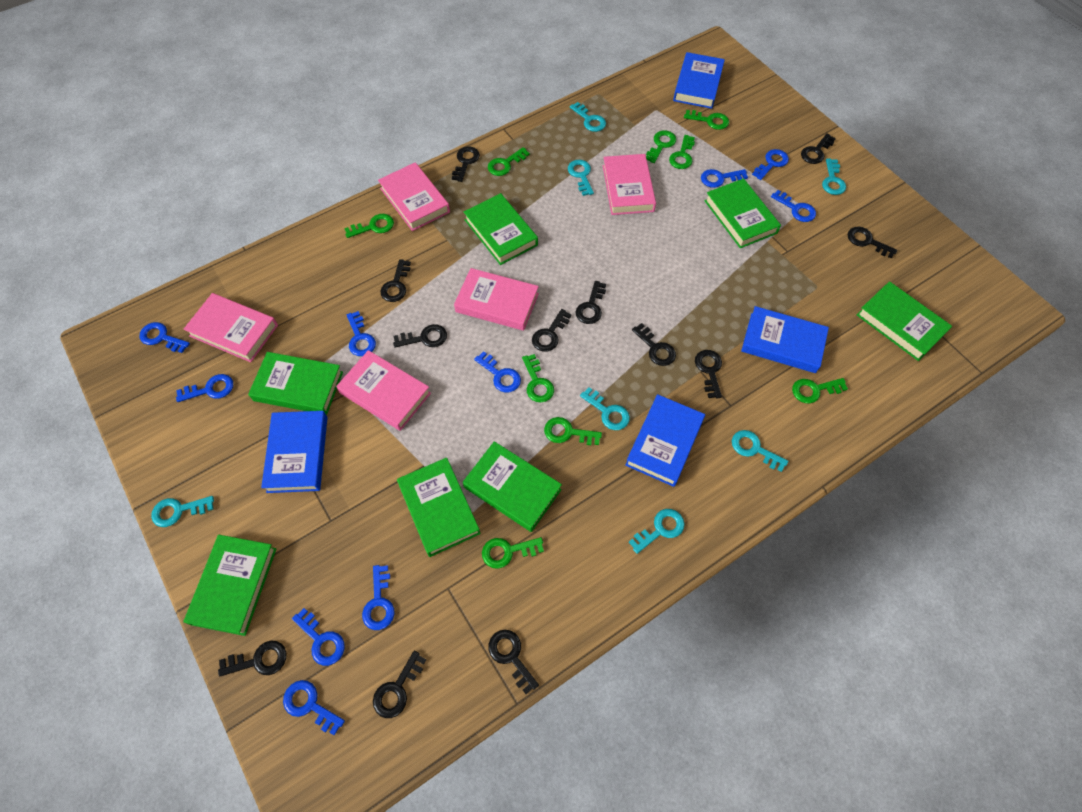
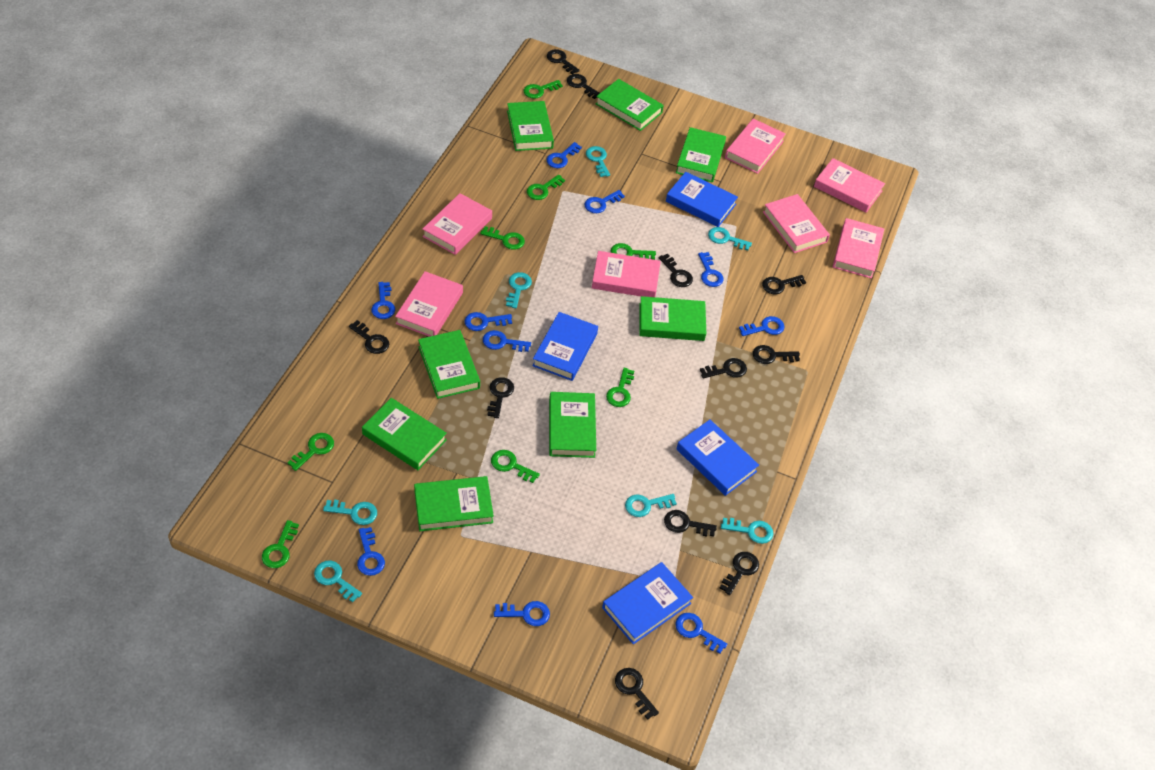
black key: 12 -> 11
green book: 7 -> 8
green key: 9 -> 8
pink book: 5 -> 7

